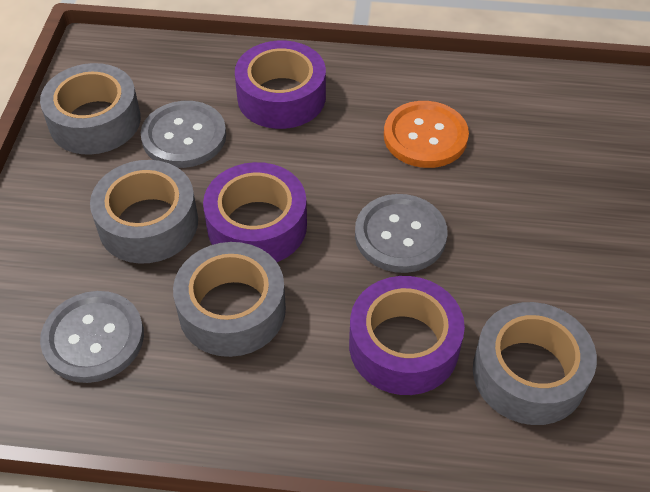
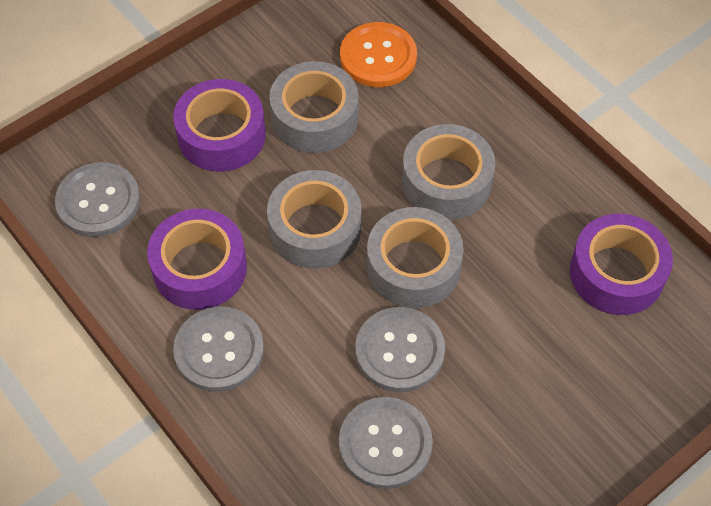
grey button: 3 -> 4

